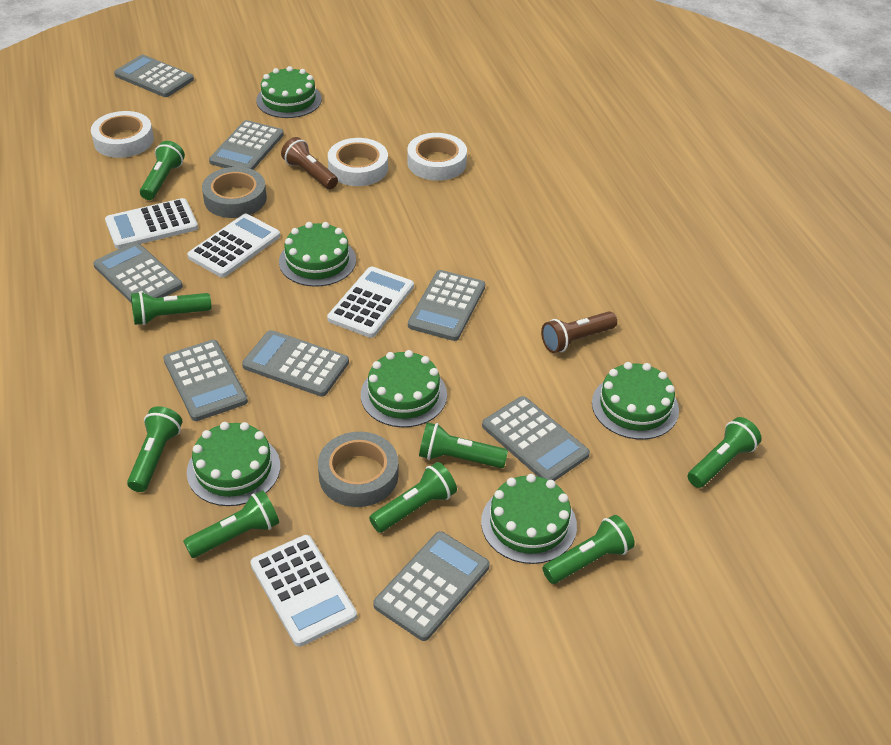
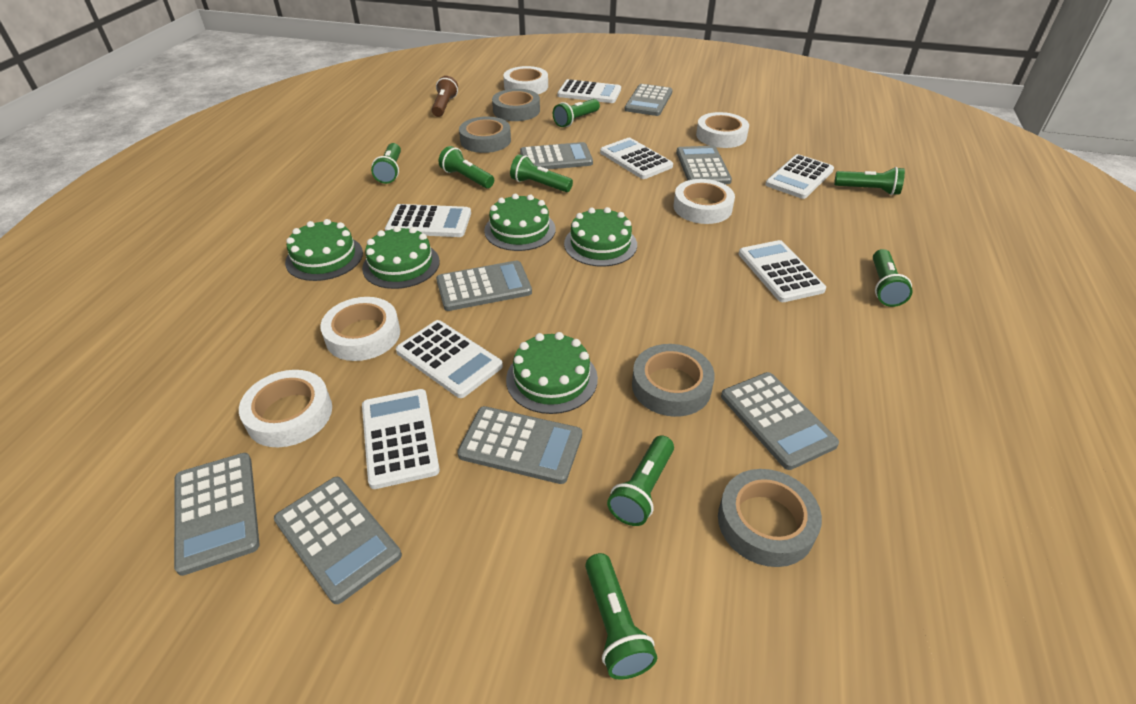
brown flashlight: 2 -> 1
green cake: 6 -> 5
grey tape: 2 -> 4
white calculator: 4 -> 7
white tape: 3 -> 5

